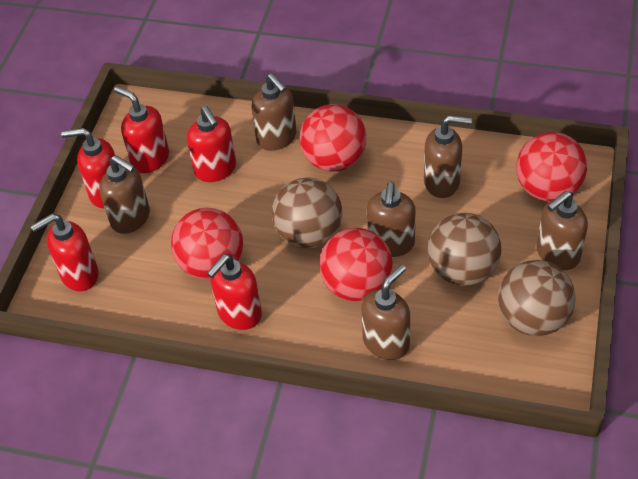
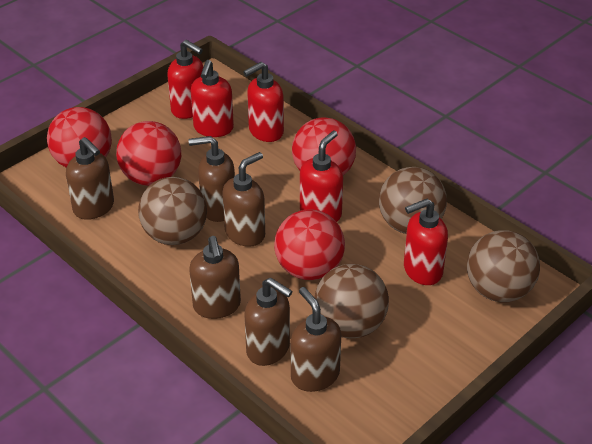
brown ball: 3 -> 4

